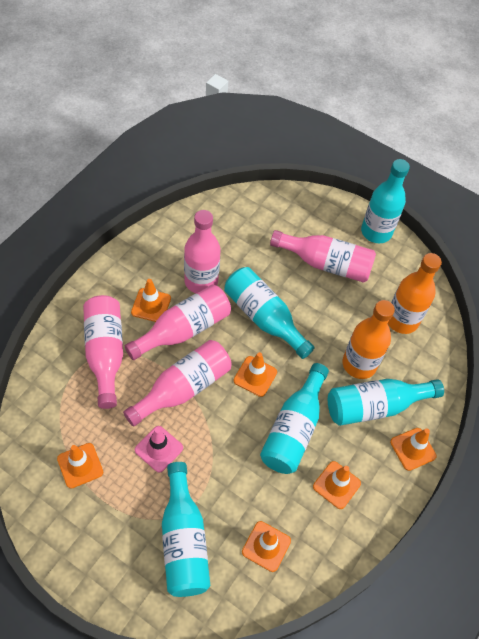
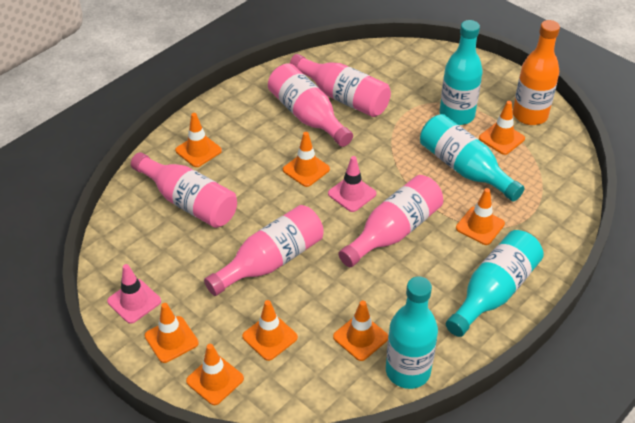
orange bottle: 2 -> 1
orange traffic cone: 6 -> 8
pink traffic cone: 1 -> 2
turquoise bottle: 5 -> 4

